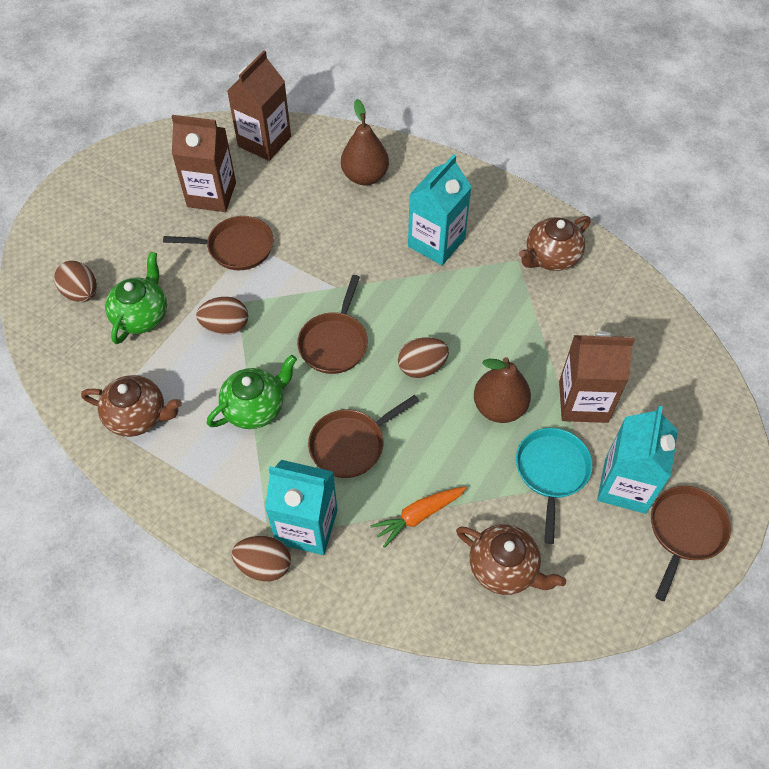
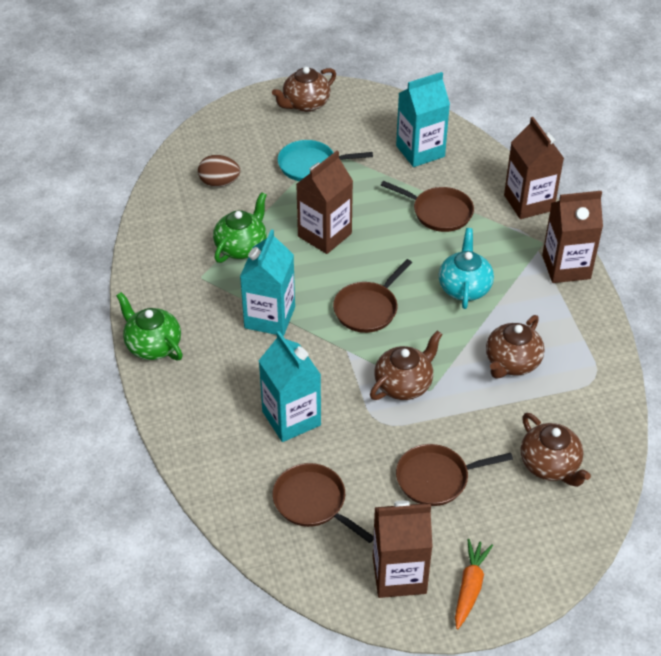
brown carton: 3 -> 4
brown egg: 4 -> 1
brown pear: 2 -> 0
brown teapot: 3 -> 4
turquoise teapot: 0 -> 1

